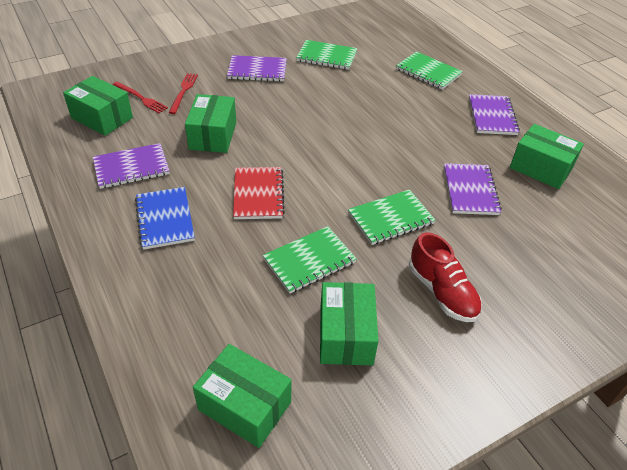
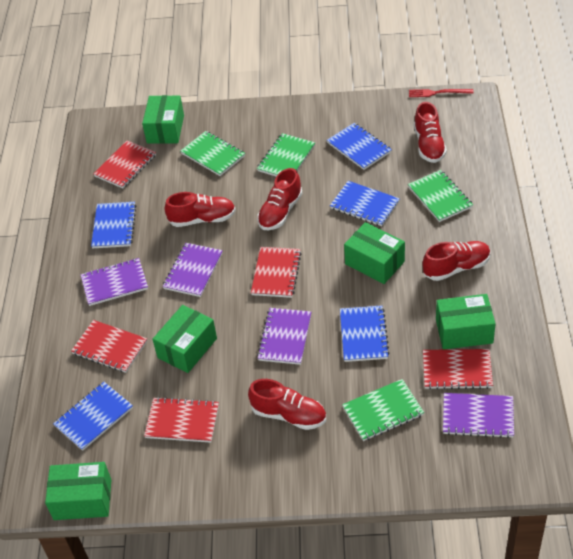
blue notebook: 1 -> 5
red fork: 2 -> 1
red notebook: 1 -> 5
red shoe: 1 -> 5

